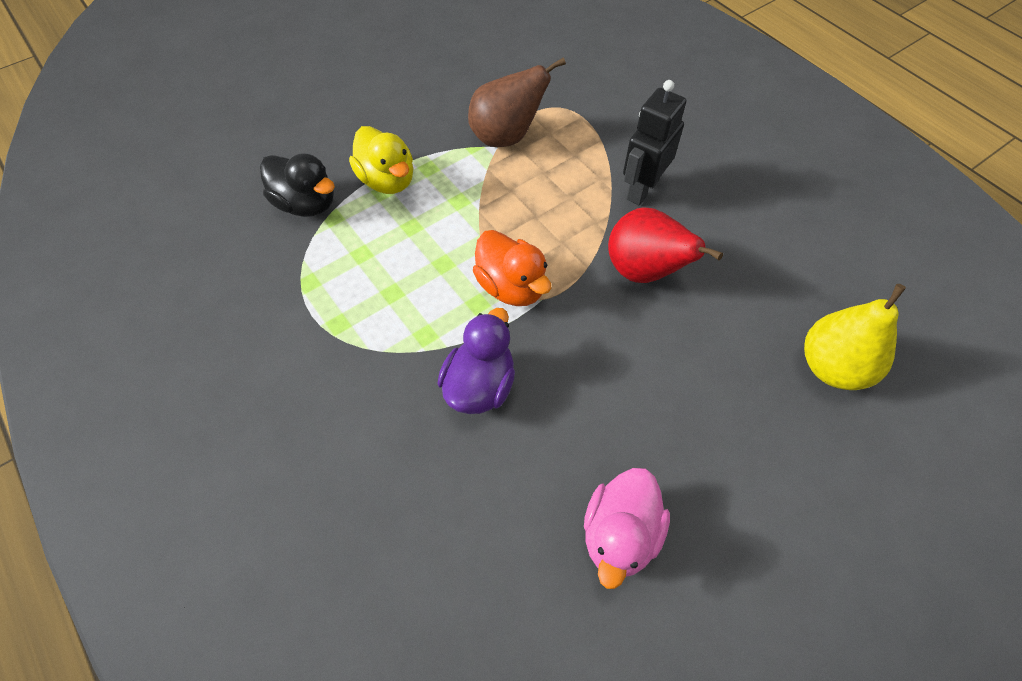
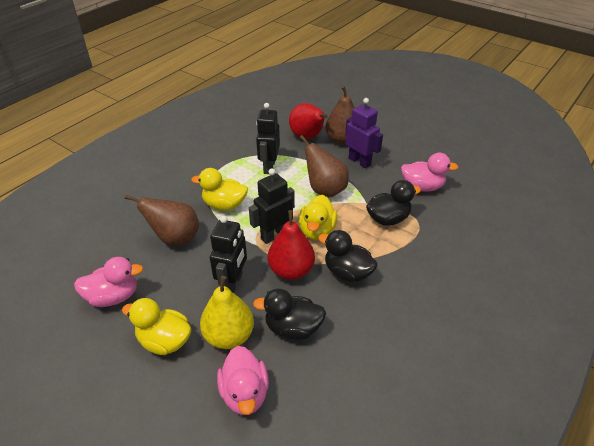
black duck: 1 -> 3
black robot: 1 -> 3
brown pear: 1 -> 3
orange duck: 1 -> 0
pink duck: 1 -> 3
purple duck: 1 -> 0
purple robot: 0 -> 1
red pear: 1 -> 2
yellow duck: 1 -> 3

